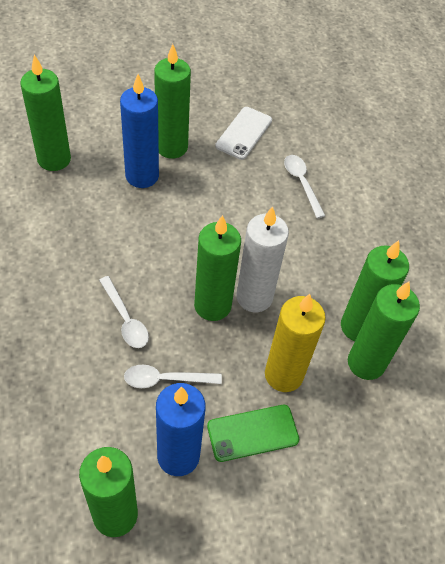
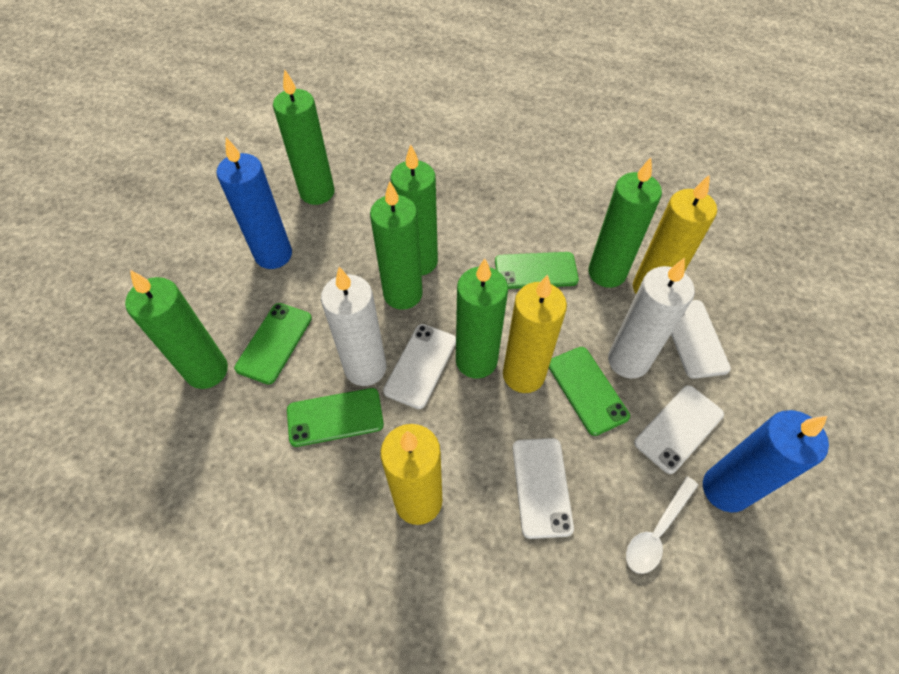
green phone: 1 -> 4
white candle: 1 -> 2
white phone: 1 -> 4
white spoon: 3 -> 1
yellow candle: 1 -> 3

